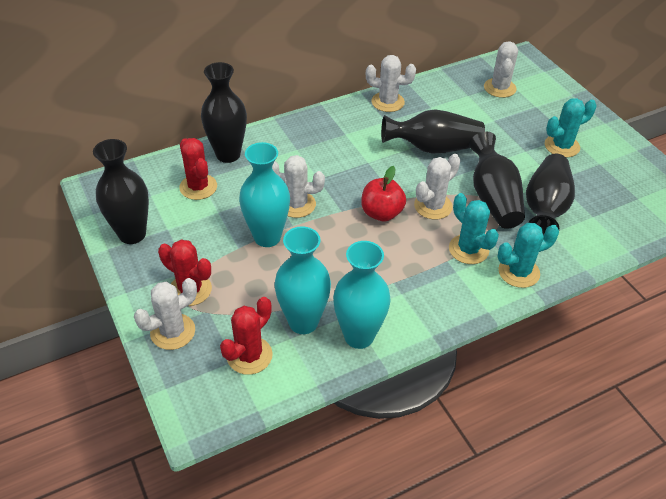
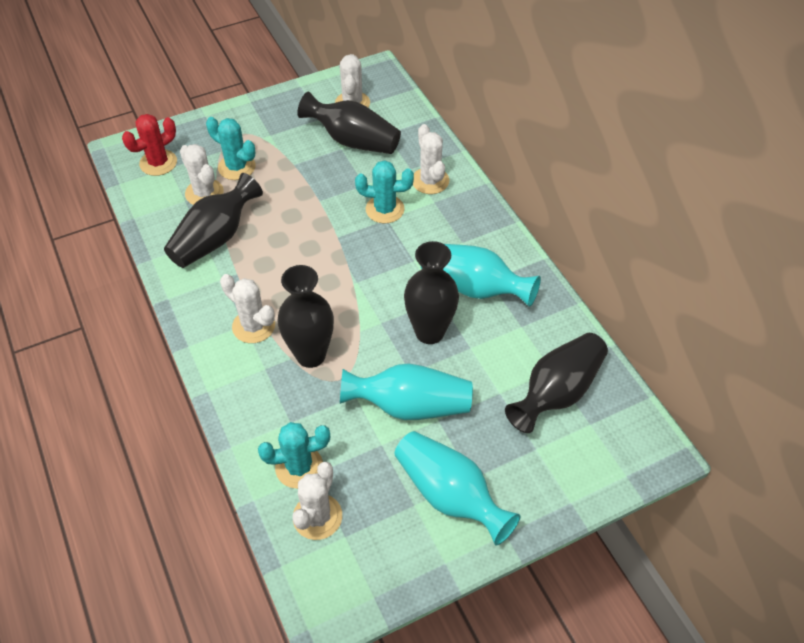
red apple: 1 -> 0
red cactus: 3 -> 1

